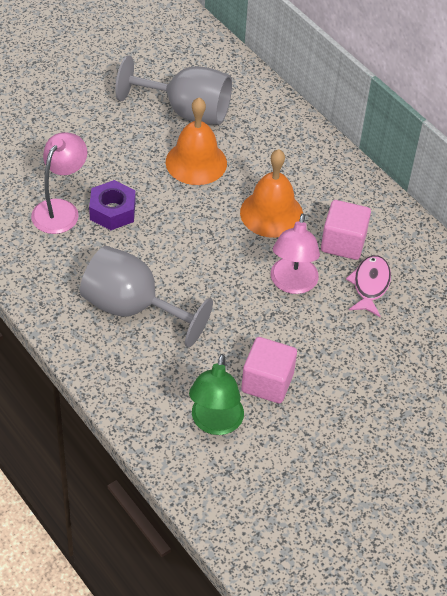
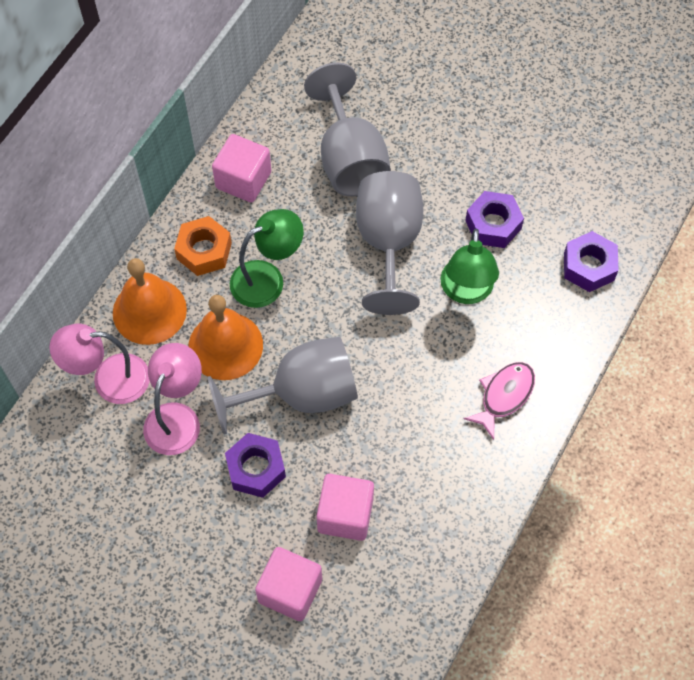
green lamp: 1 -> 2
grey goblet: 2 -> 3
orange nut: 0 -> 1
pink cube: 2 -> 3
purple nut: 1 -> 3

